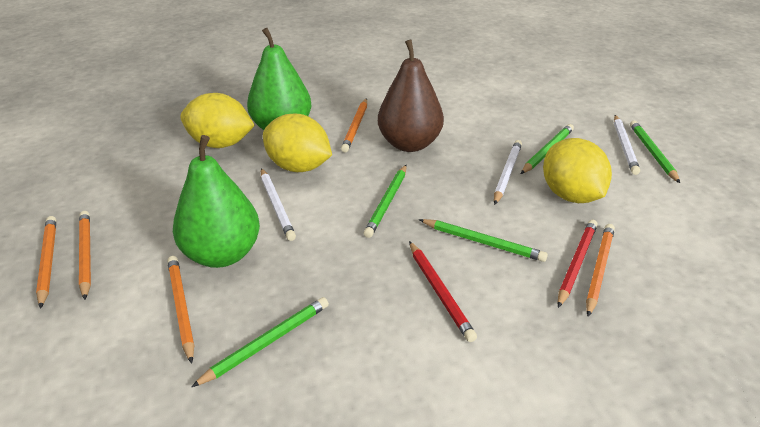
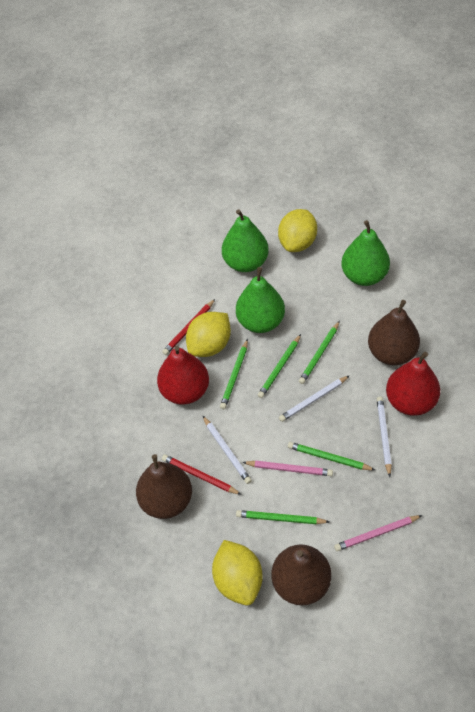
brown pear: 1 -> 3
green pear: 2 -> 3
orange pencil: 5 -> 0
pink pencil: 0 -> 2
red pear: 0 -> 2

